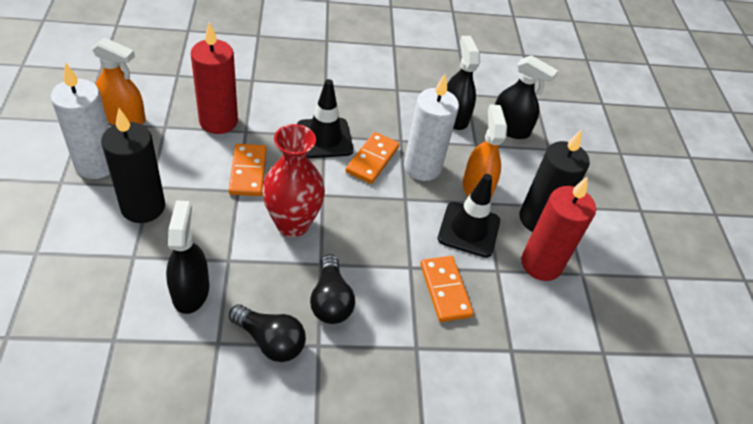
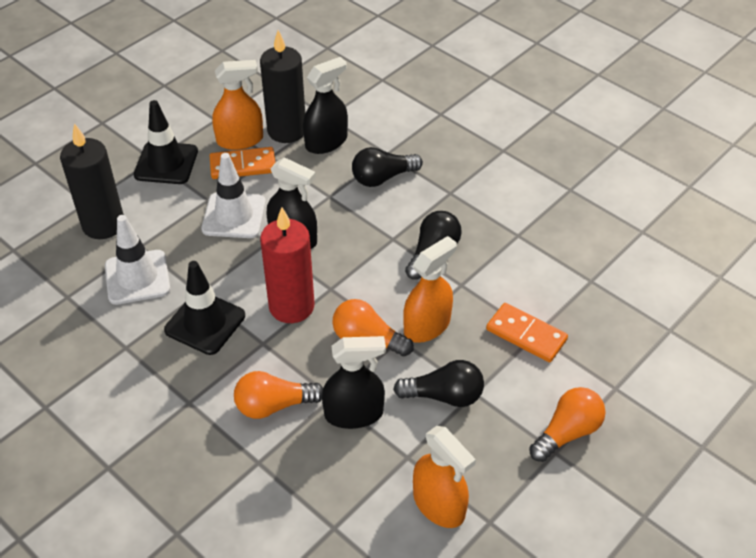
black light bulb: 2 -> 3
orange domino: 3 -> 2
orange light bulb: 0 -> 3
orange spray bottle: 2 -> 3
red candle: 2 -> 1
red vase: 1 -> 0
white candle: 2 -> 0
white traffic cone: 0 -> 2

